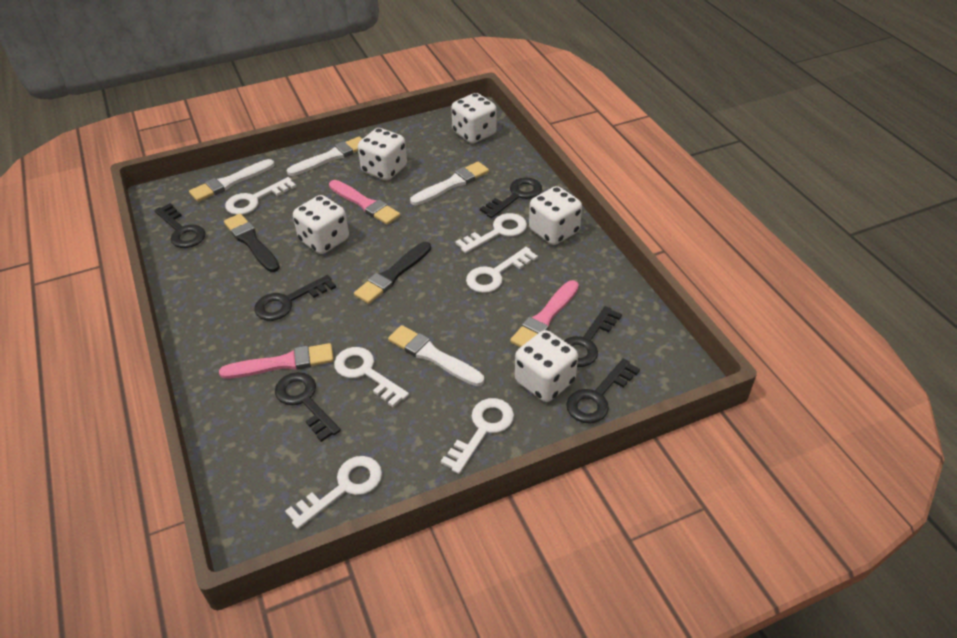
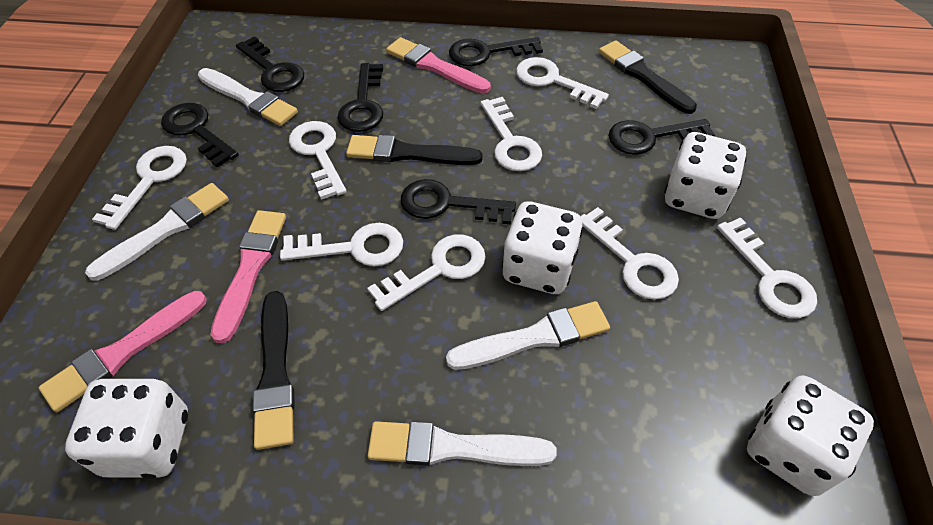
black brush: 2 -> 3
white dice: 5 -> 4
white key: 6 -> 8

